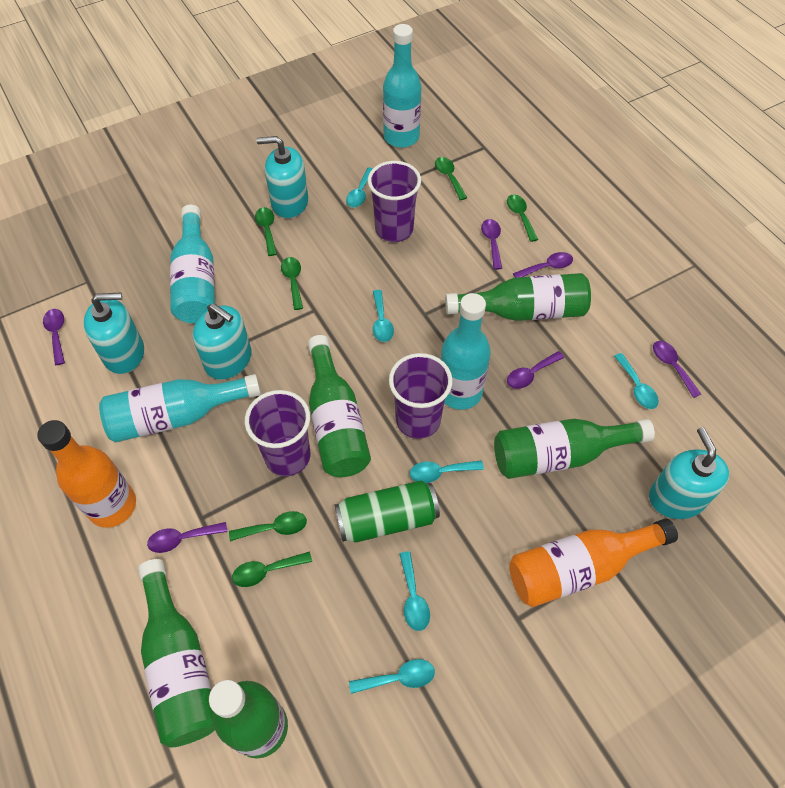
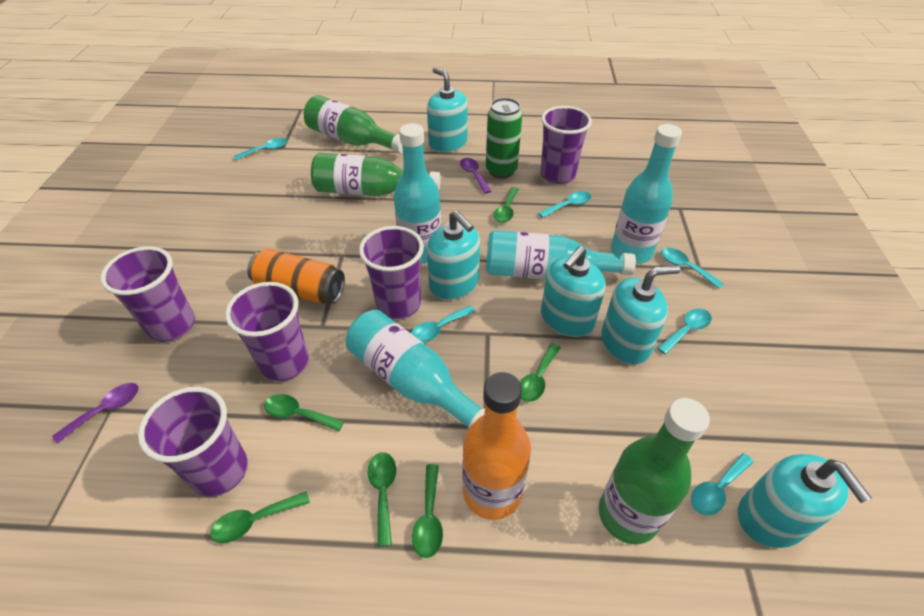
green bottle: 5 -> 3
orange bottle: 2 -> 1
orange can: 0 -> 1
purple cup: 3 -> 5
purple spoon: 6 -> 2
turquoise soap dispenser: 4 -> 5

